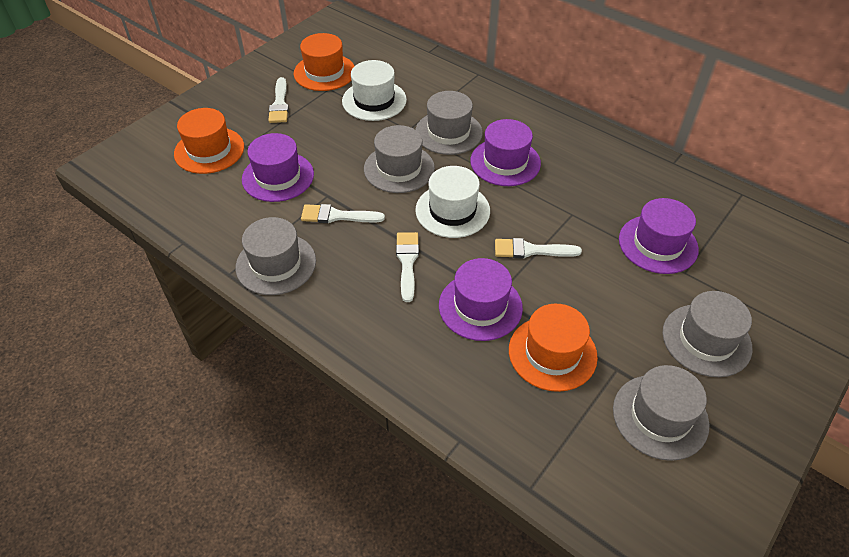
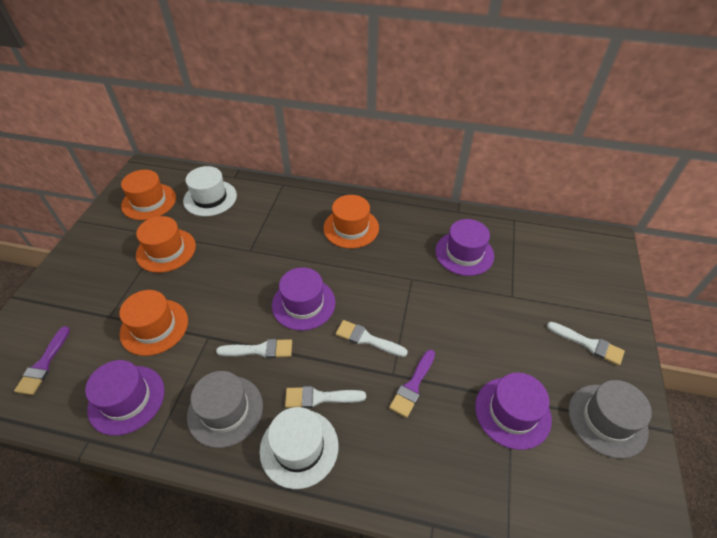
grey hat: 5 -> 2
orange hat: 3 -> 4
purple brush: 0 -> 2

